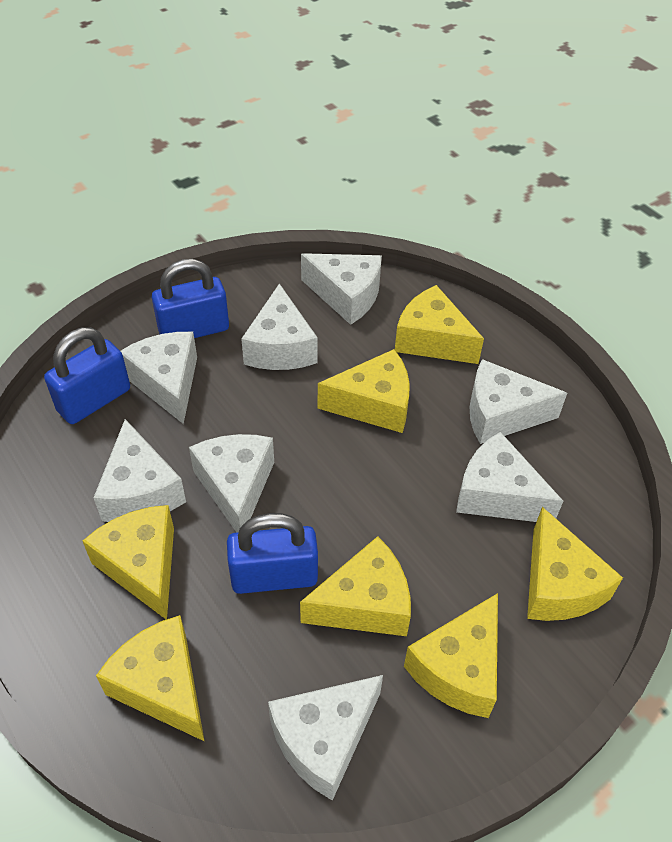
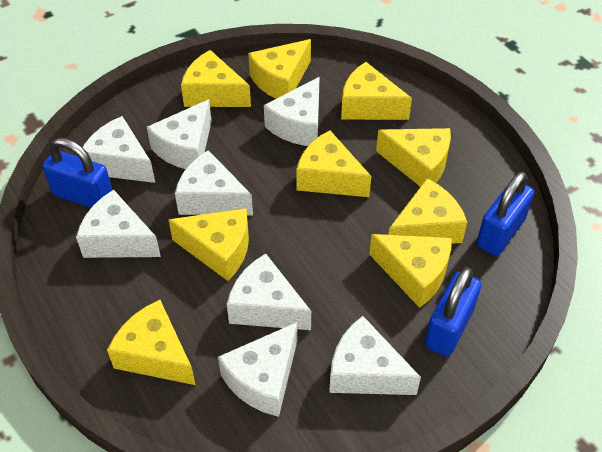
yellow cheese: 7 -> 9

